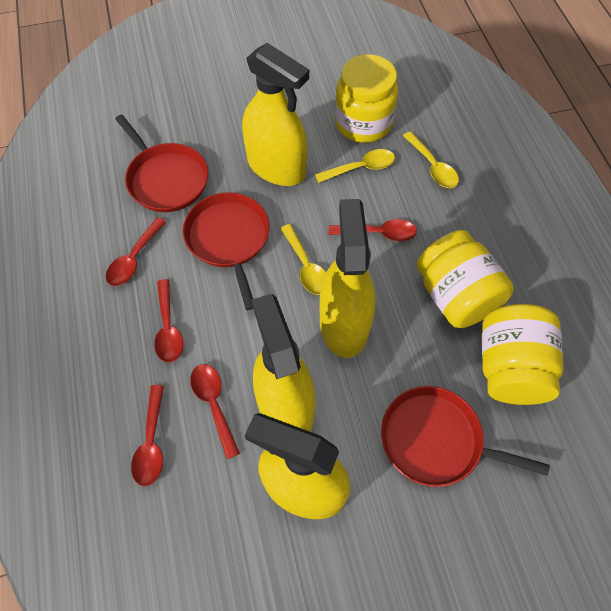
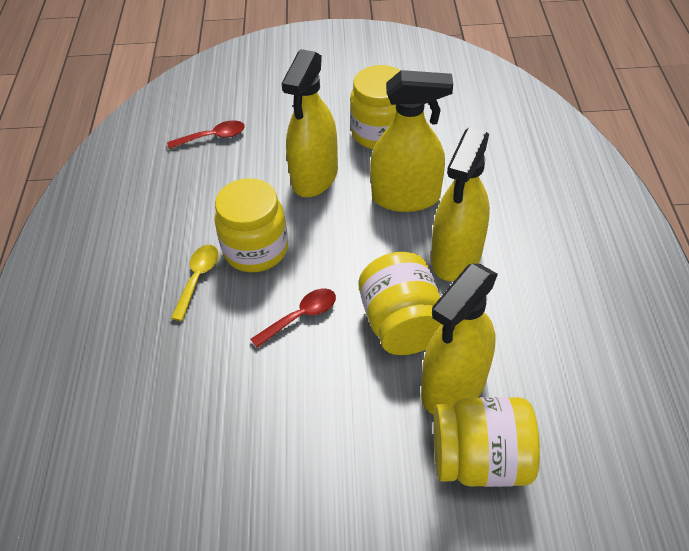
red pan: 3 -> 0
red spoon: 5 -> 2
yellow jar: 3 -> 4
yellow spoon: 3 -> 1

